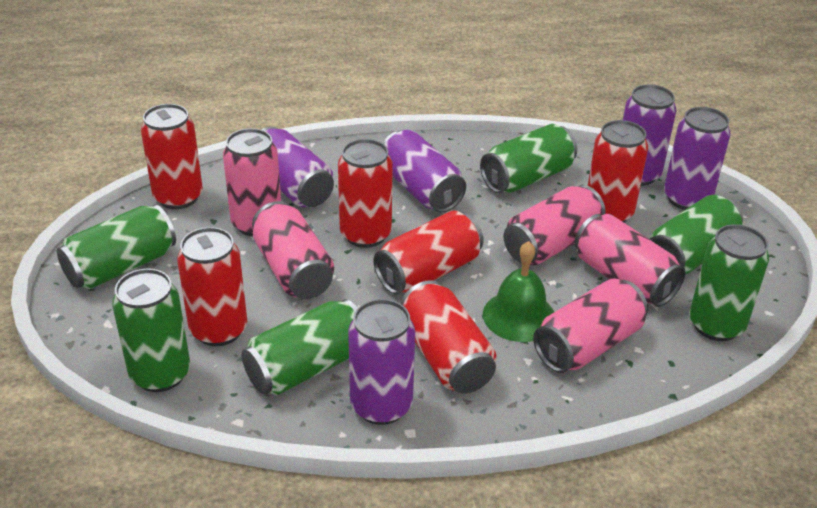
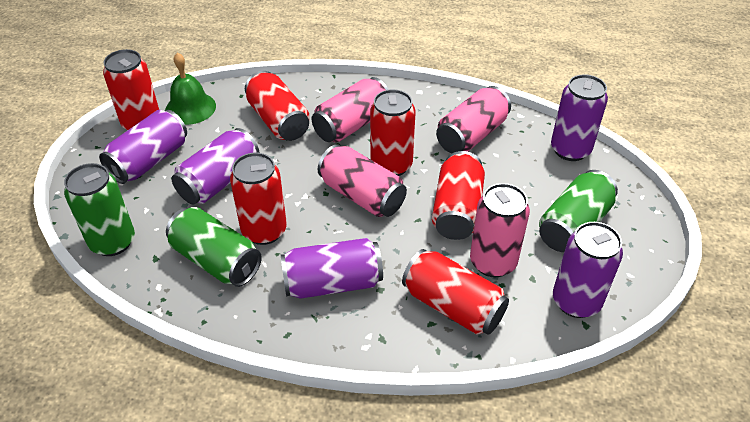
green can: 6 -> 3
pink can: 5 -> 4

